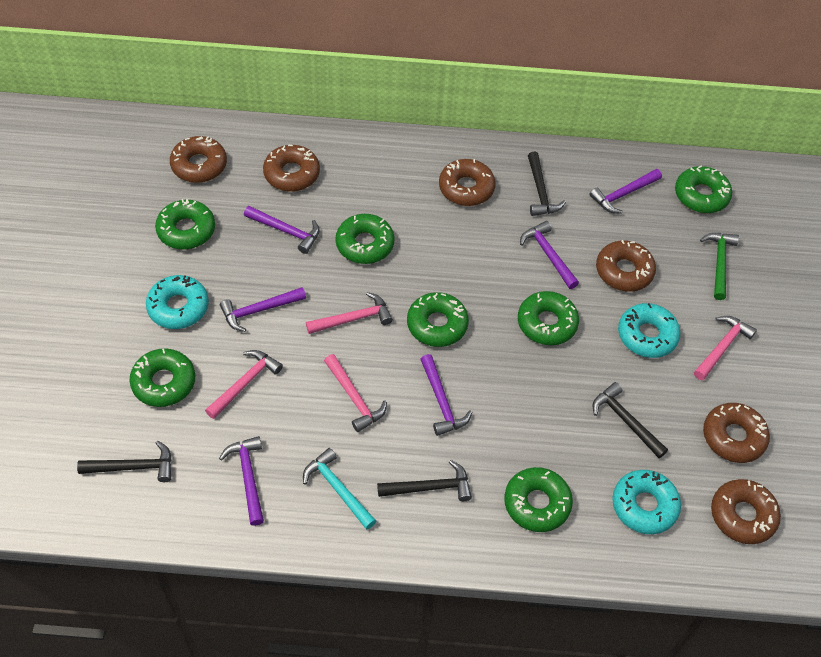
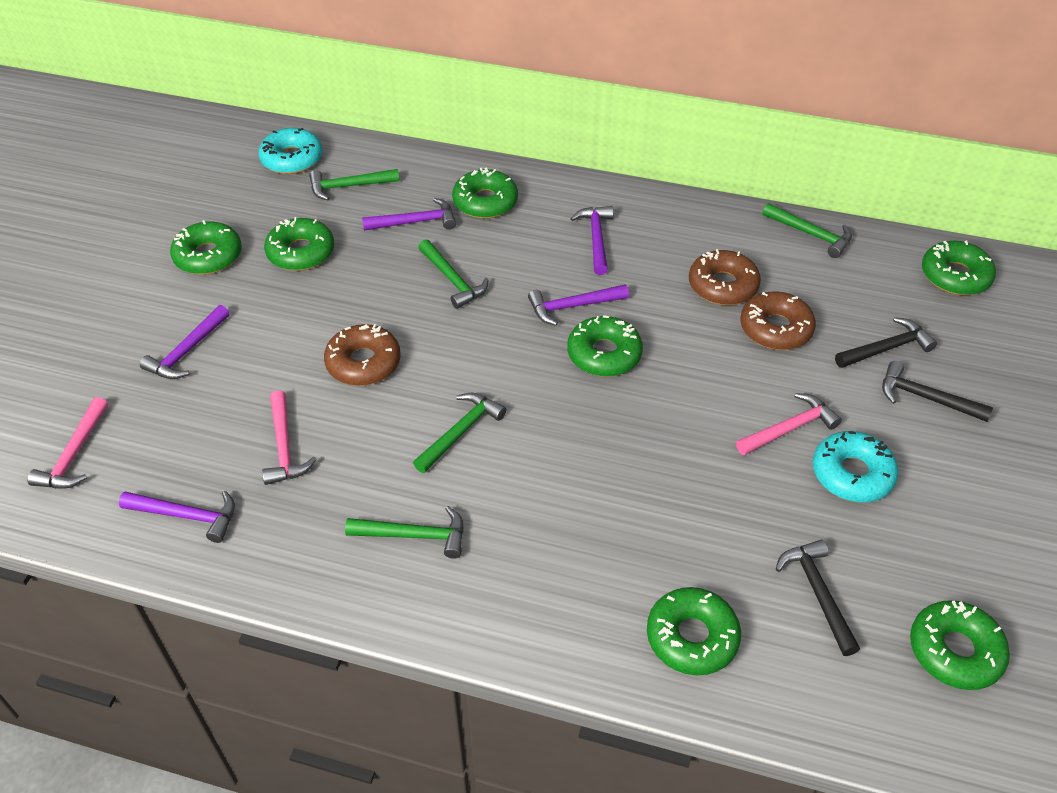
black hammer: 4 -> 3
brown donut: 6 -> 3
green hammer: 1 -> 5
pink hammer: 4 -> 3
purple hammer: 6 -> 5
turquoise donut: 3 -> 2
turquoise hammer: 1 -> 0

